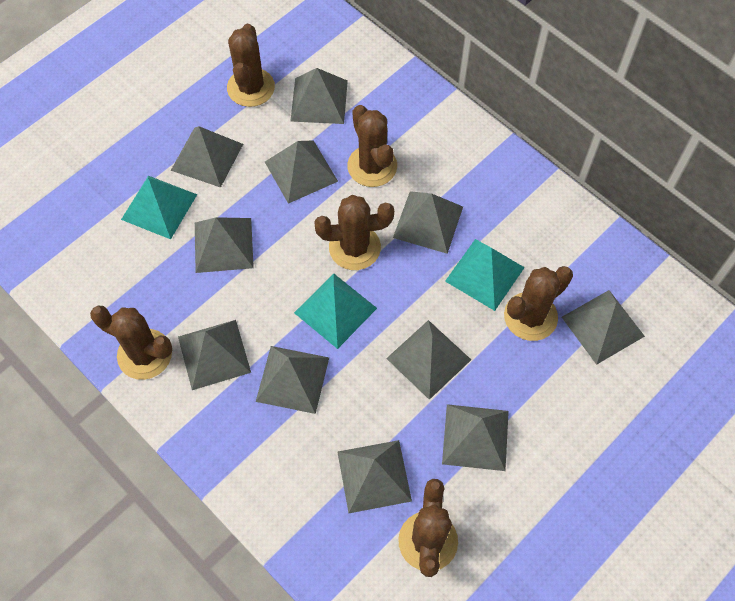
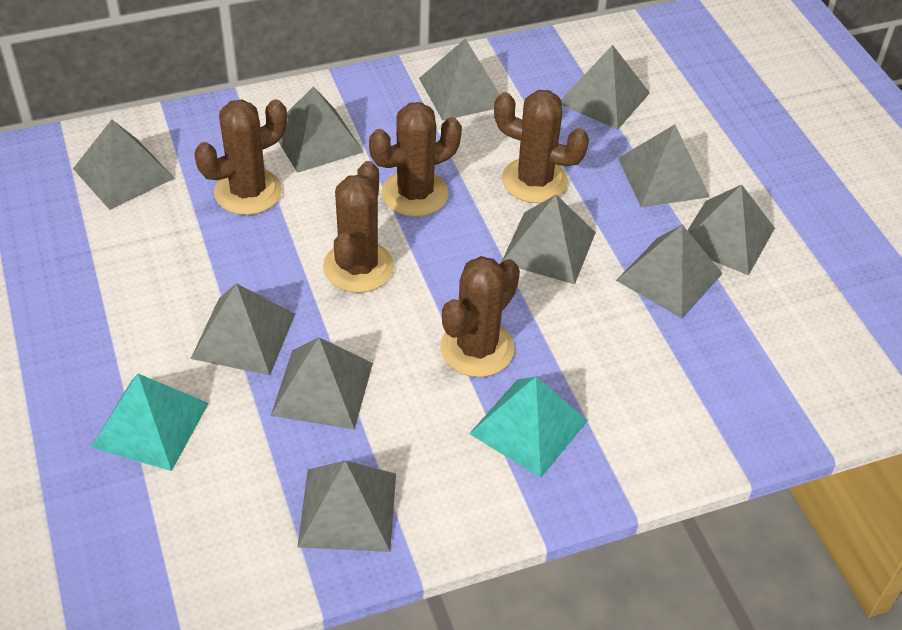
brown cactus: 6 -> 5
turquoise pyramid: 3 -> 2

